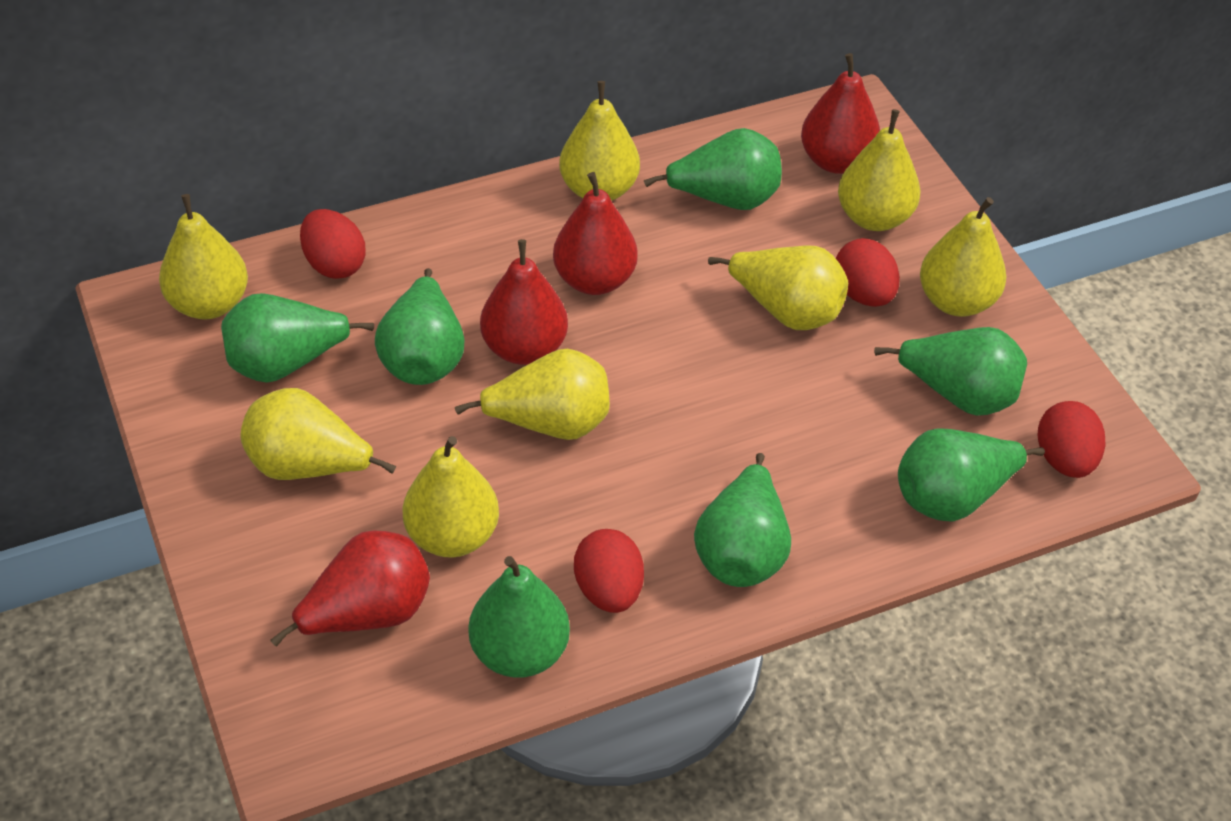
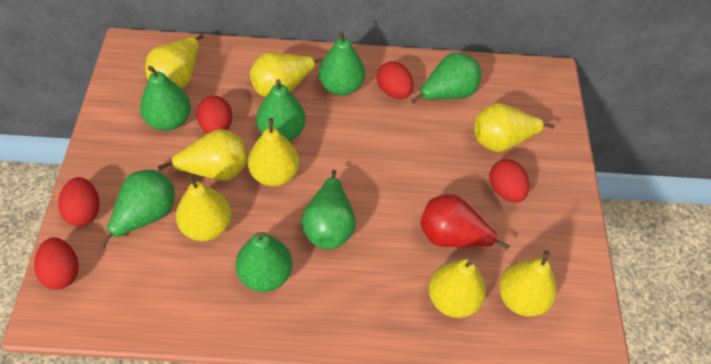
red egg: 4 -> 5
red pear: 4 -> 1

